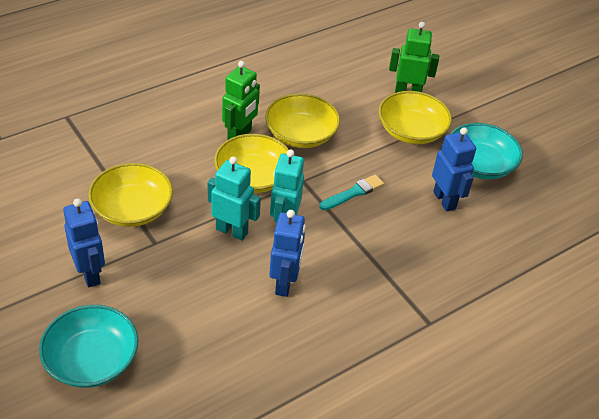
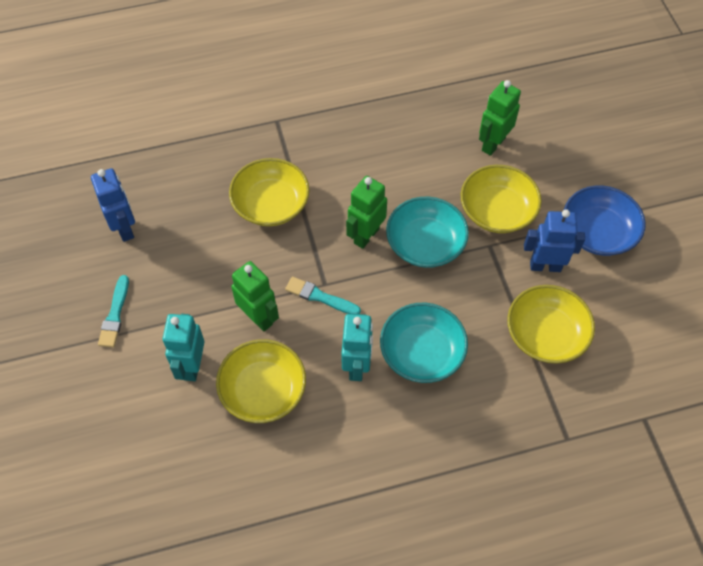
blue bowl: 0 -> 1
blue robot: 3 -> 2
green robot: 2 -> 3
turquoise brush: 1 -> 2

